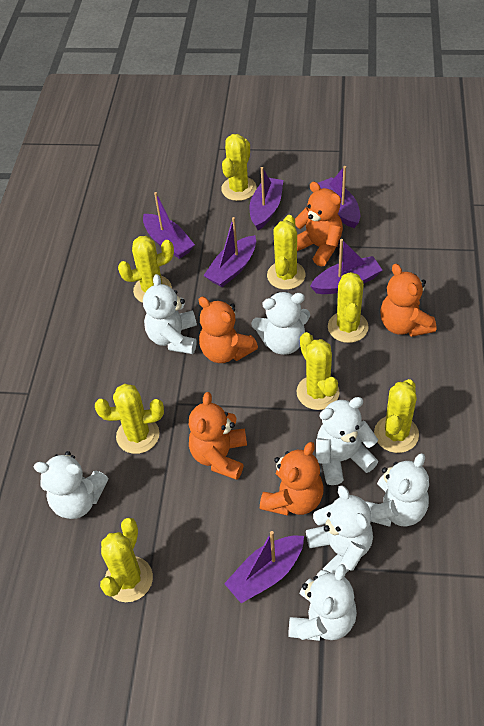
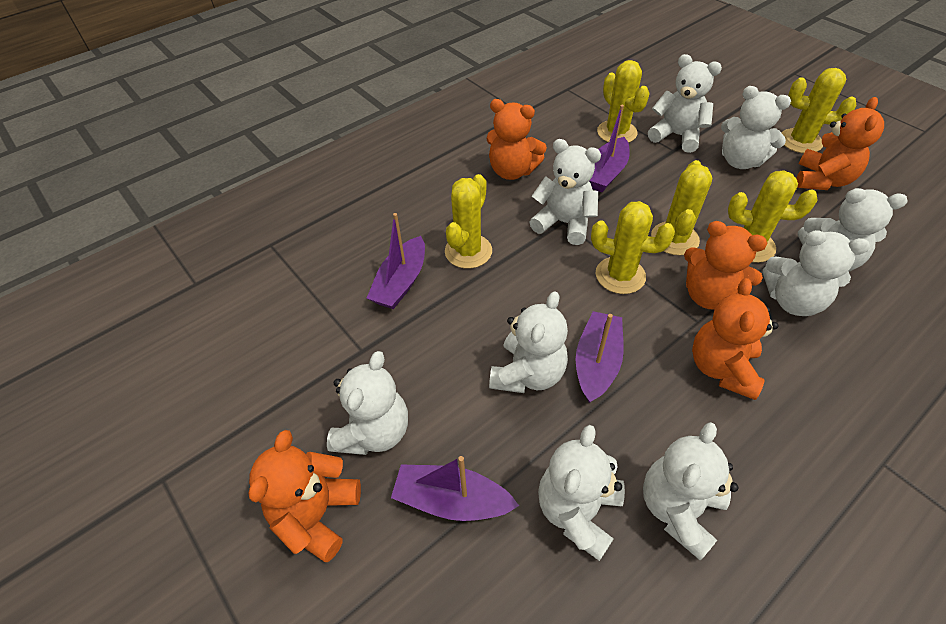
purple boat: 6 -> 4
white teddy bear: 7 -> 9
yellow cactus: 8 -> 6

